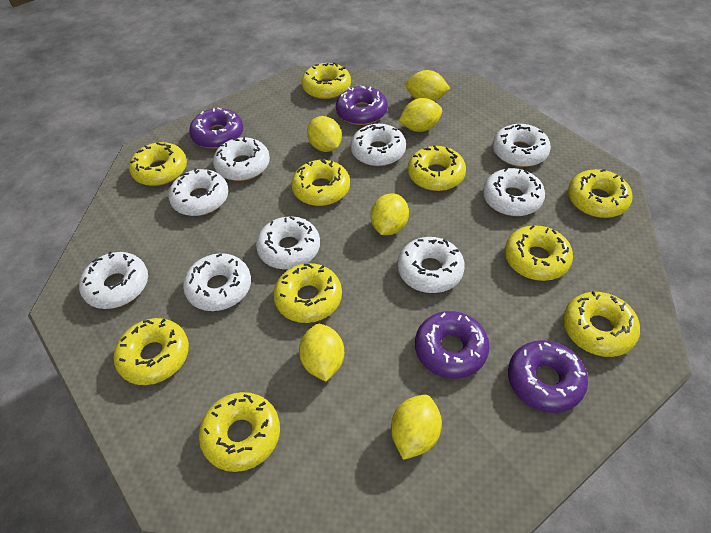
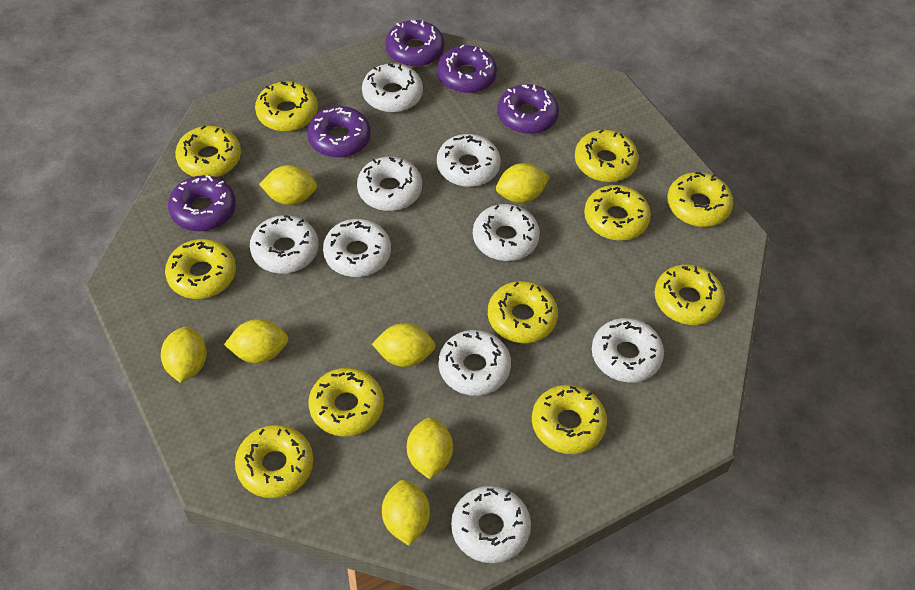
purple donut: 4 -> 5
yellow donut: 10 -> 11
yellow lemon: 6 -> 7

